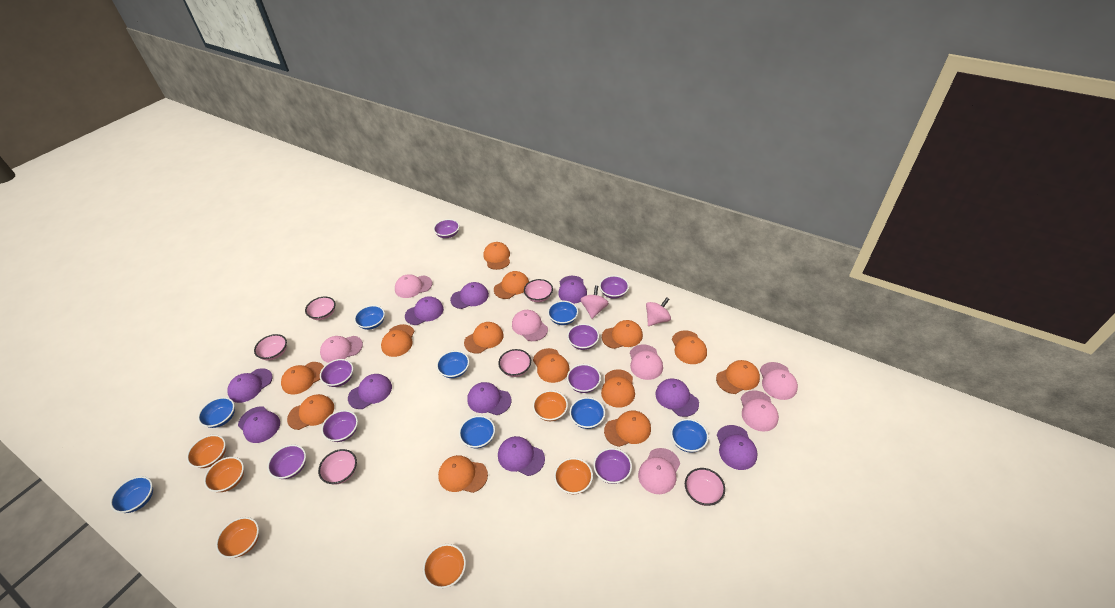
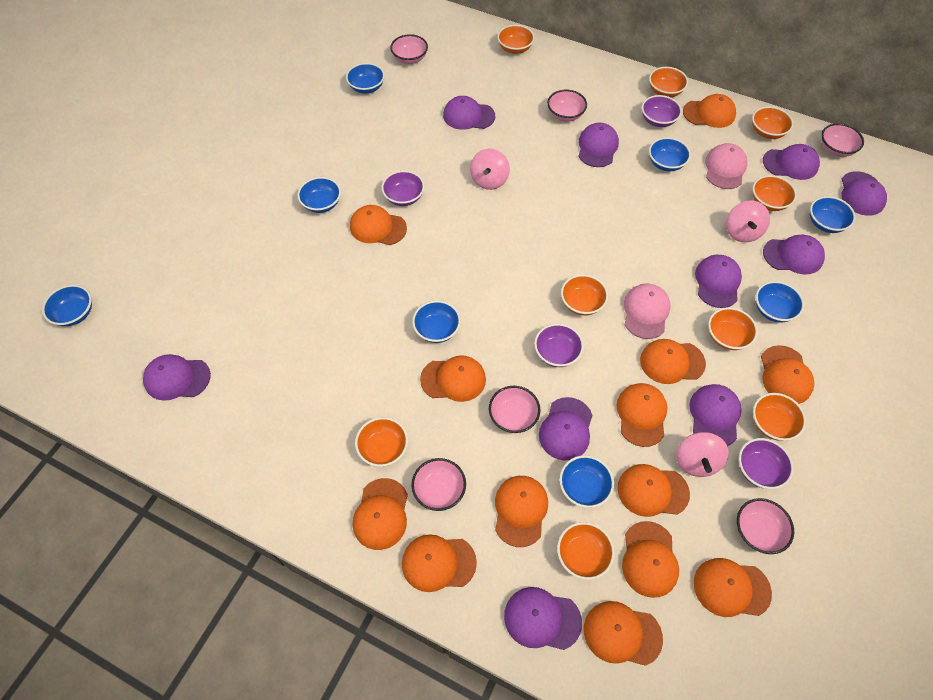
orange bowl: 6 -> 9
pink cap: 7 -> 2
pink spinning top: 2 -> 3
purple bowl: 8 -> 4

